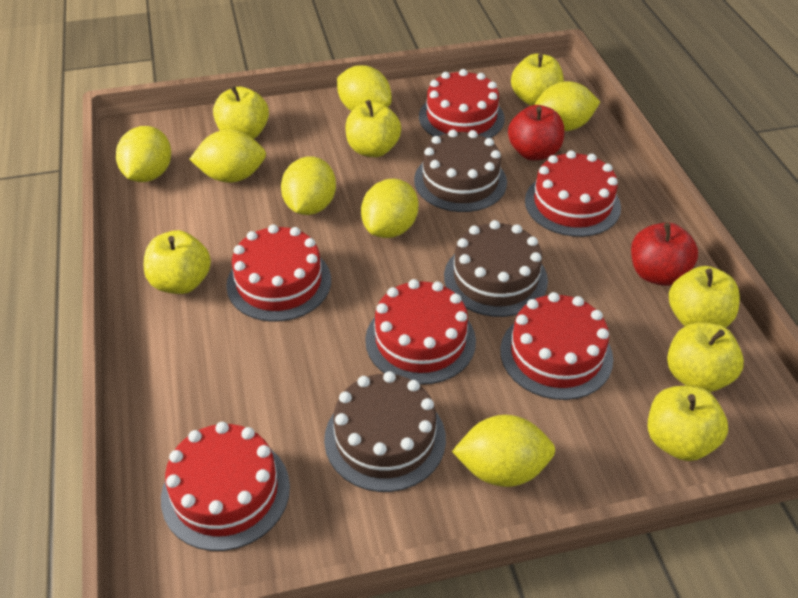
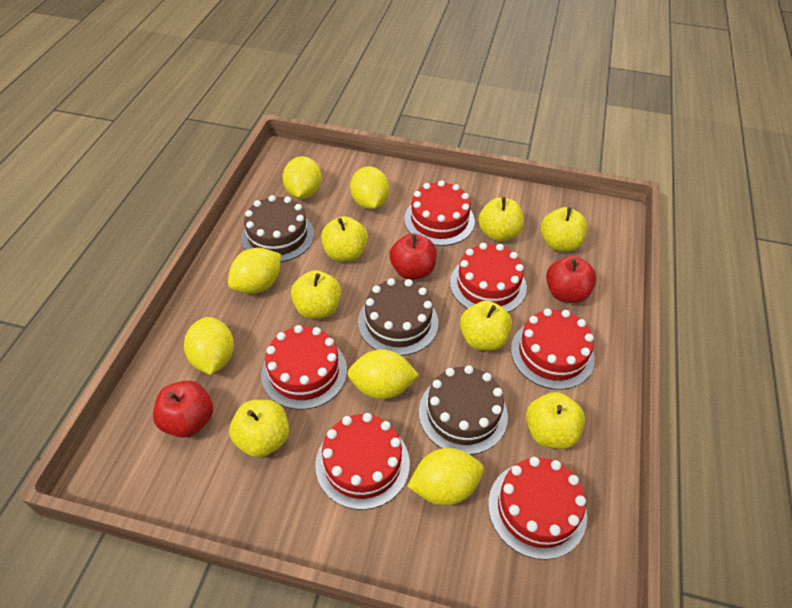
red apple: 2 -> 3
yellow lemon: 7 -> 6

